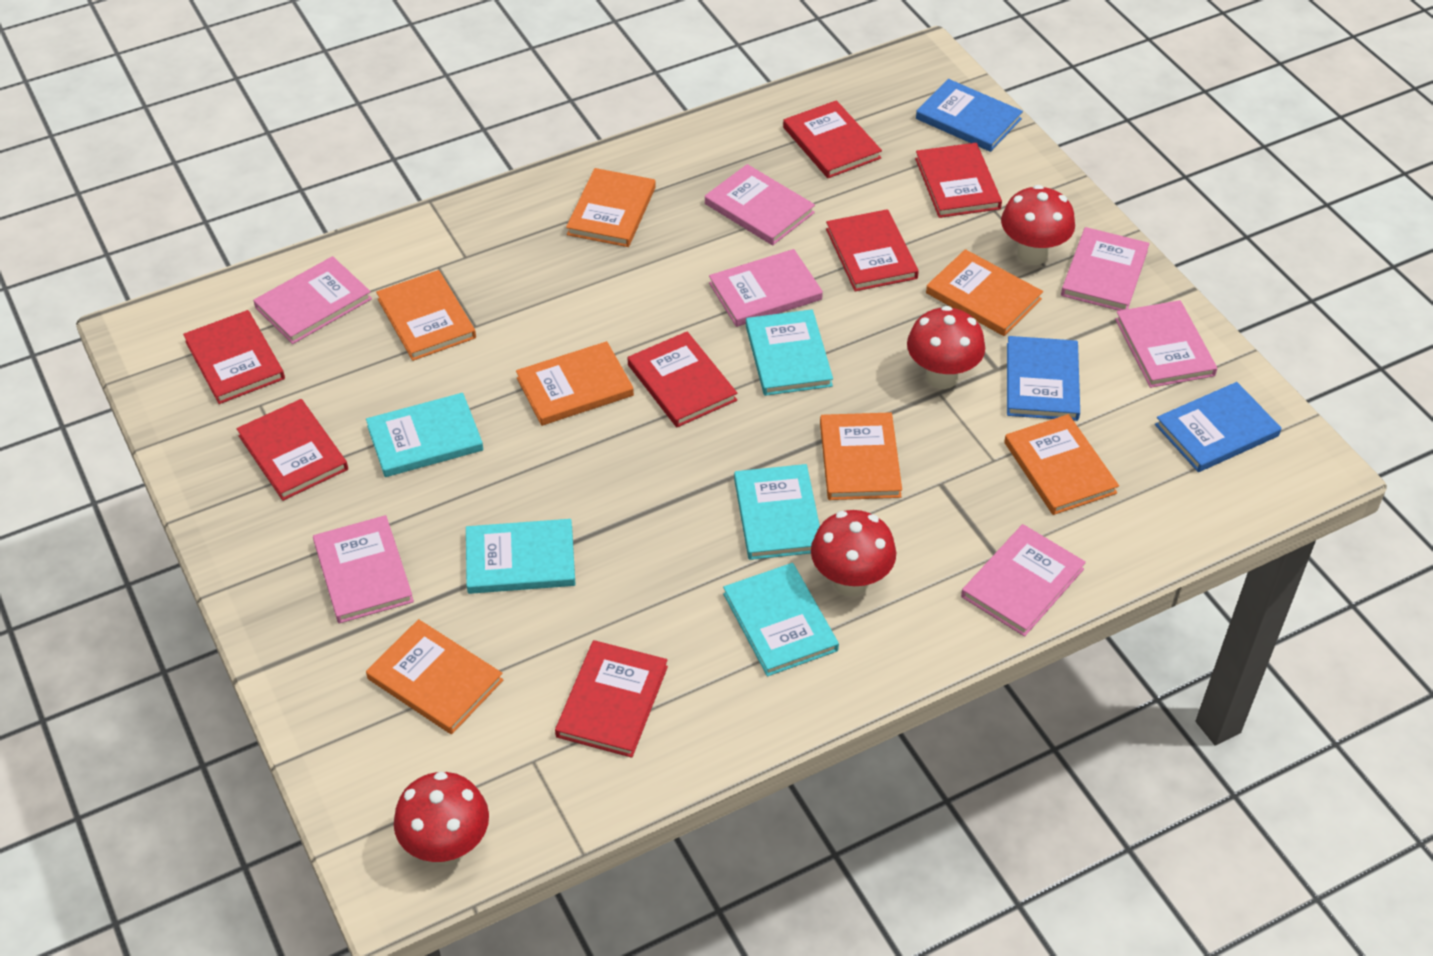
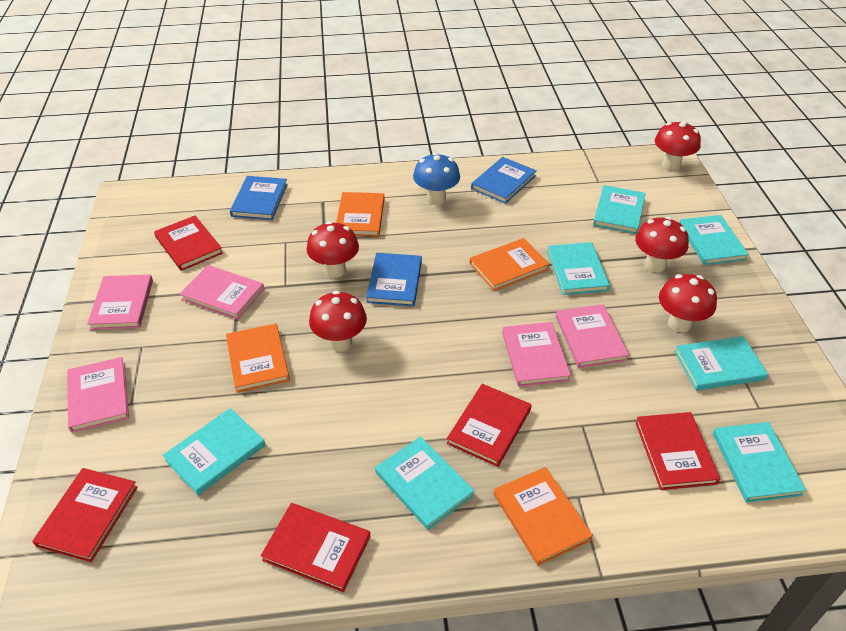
blue mushroom: 0 -> 1
orange book: 7 -> 4
pink book: 7 -> 5
red book: 7 -> 5
red mushroom: 4 -> 5
turquoise book: 5 -> 7

